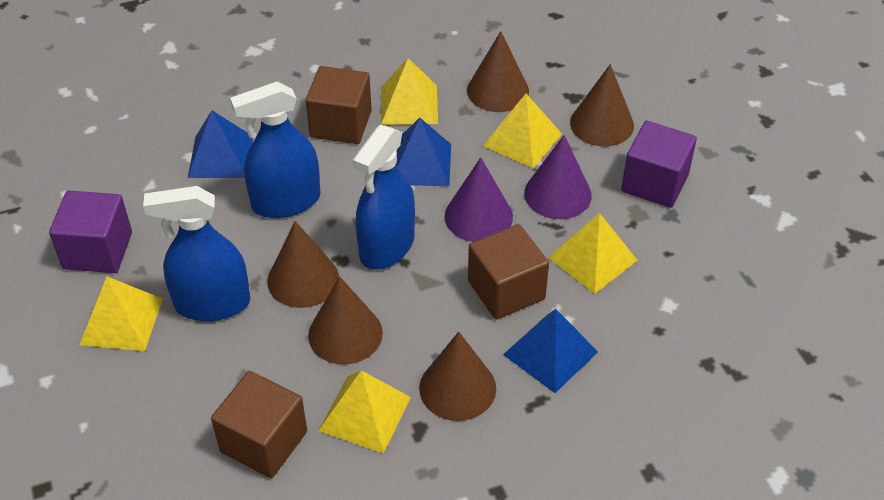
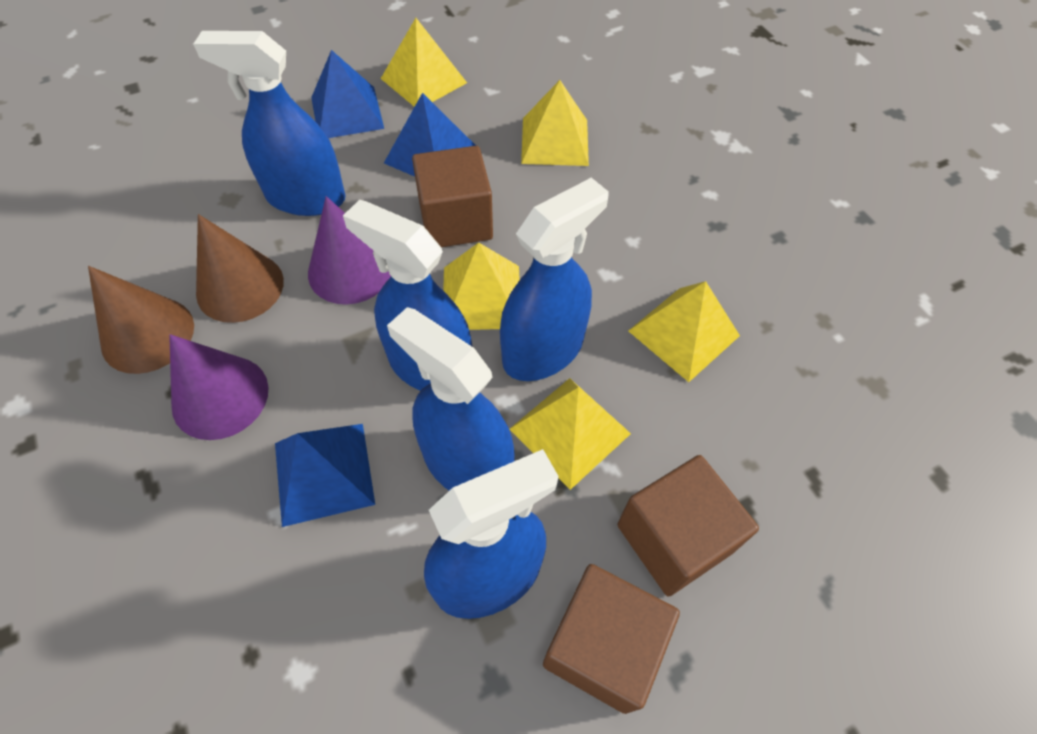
blue spray bottle: 3 -> 5
brown cone: 5 -> 2
purple cube: 2 -> 0

